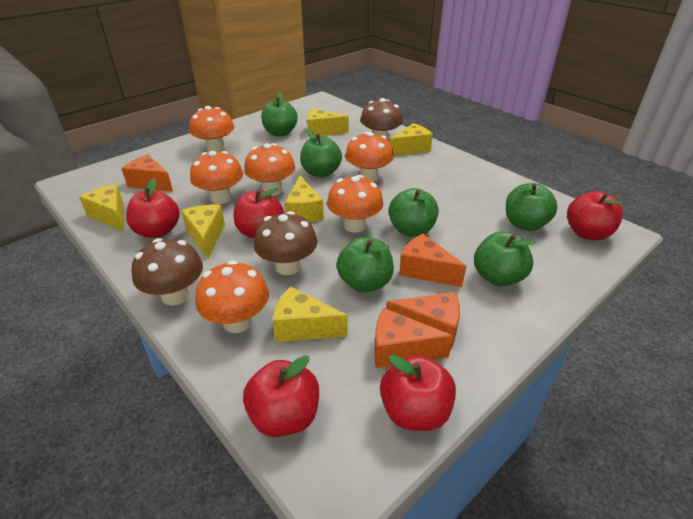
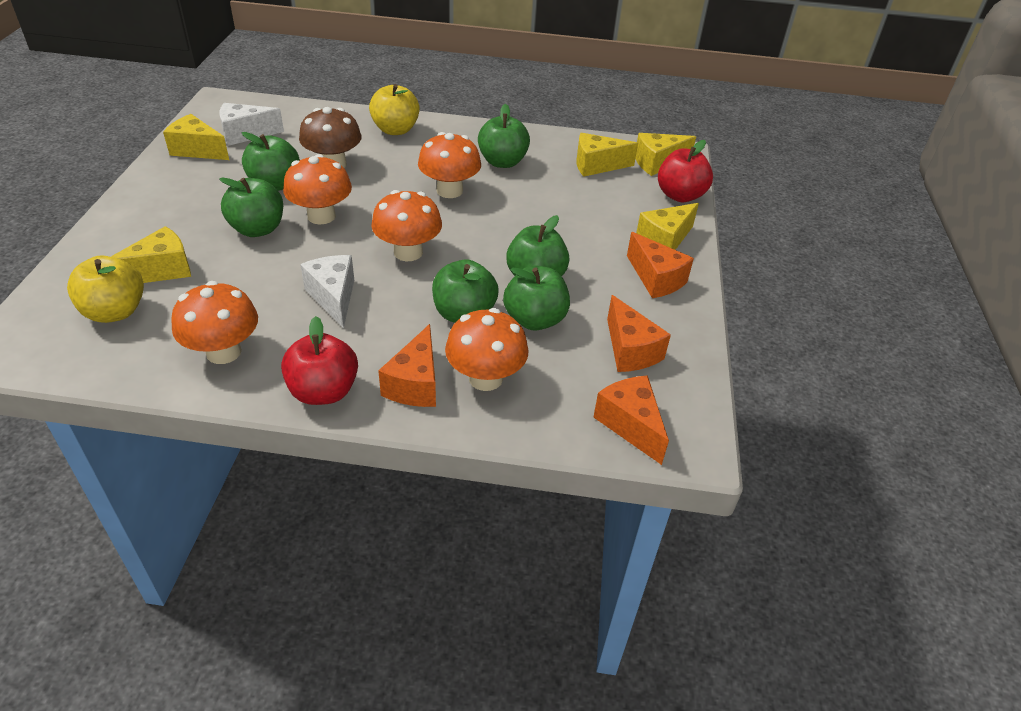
brown mushroom: 3 -> 1
orange mushroom: 6 -> 5
red apple: 5 -> 2
white cheese: 0 -> 2
yellow apple: 0 -> 2
yellow cheese: 6 -> 5

